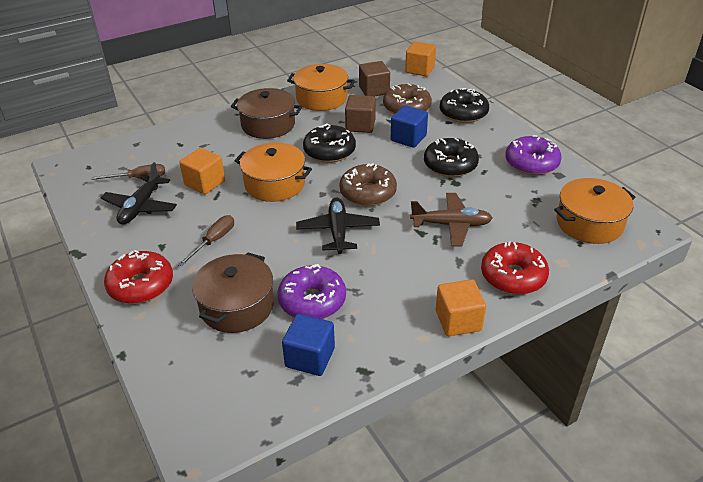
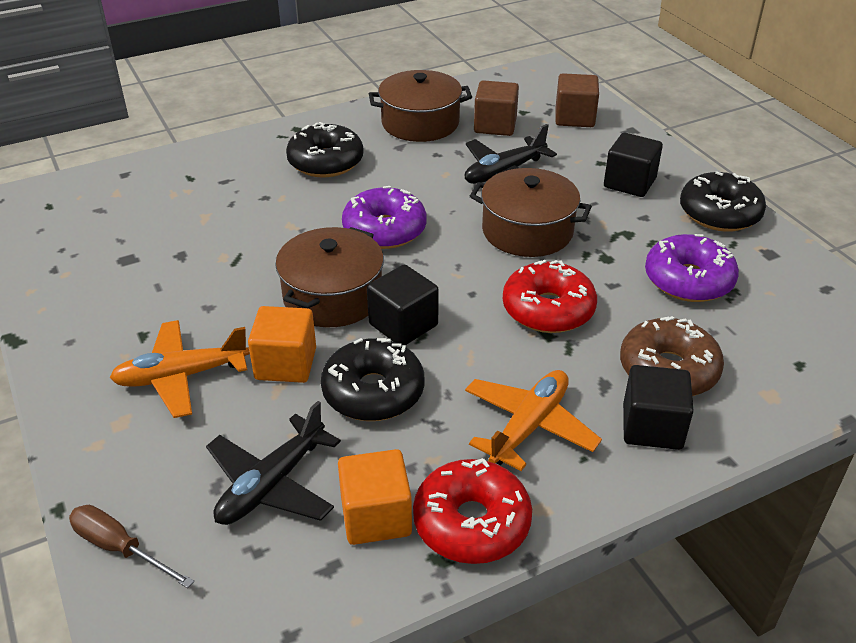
black cube: 0 -> 3
blue cube: 2 -> 0
brown donut: 2 -> 1
brown plane: 1 -> 0
brown pot: 2 -> 3
brown screwdriver: 2 -> 1
orange cube: 3 -> 2
orange plane: 0 -> 2
orange pot: 3 -> 0

